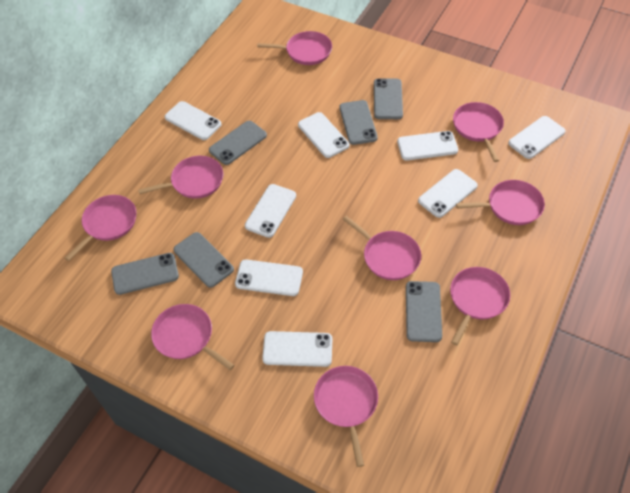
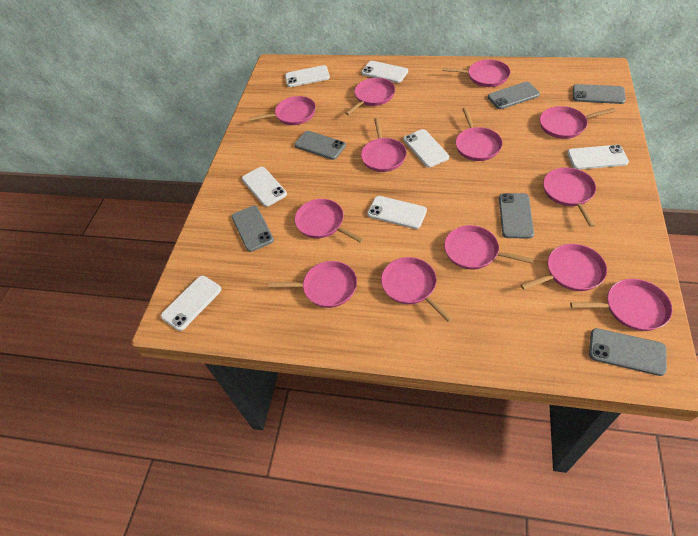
pink pan: 9 -> 13
white phone: 8 -> 7

